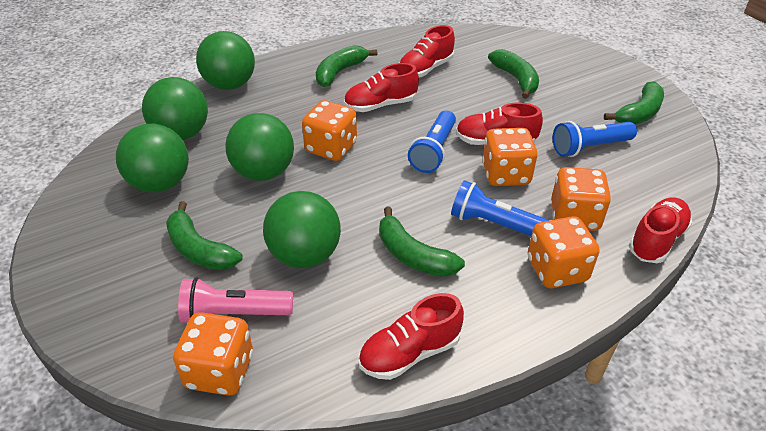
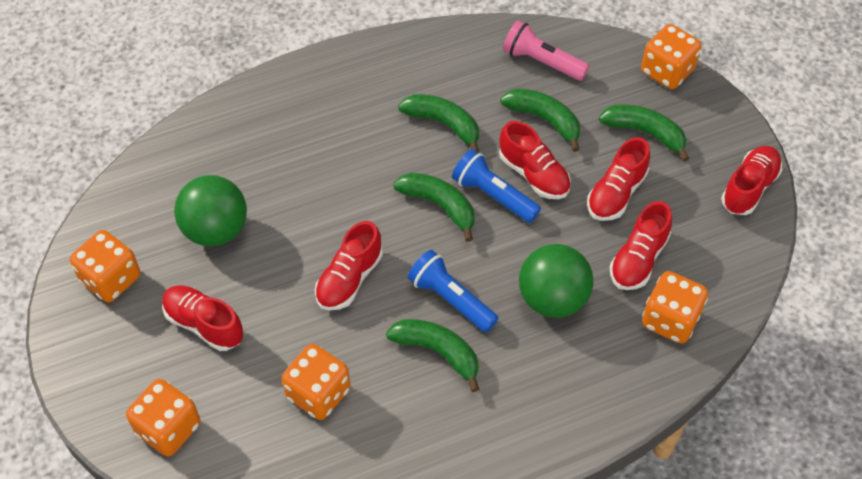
blue flashlight: 3 -> 2
green ball: 5 -> 2
red shoe: 5 -> 6

